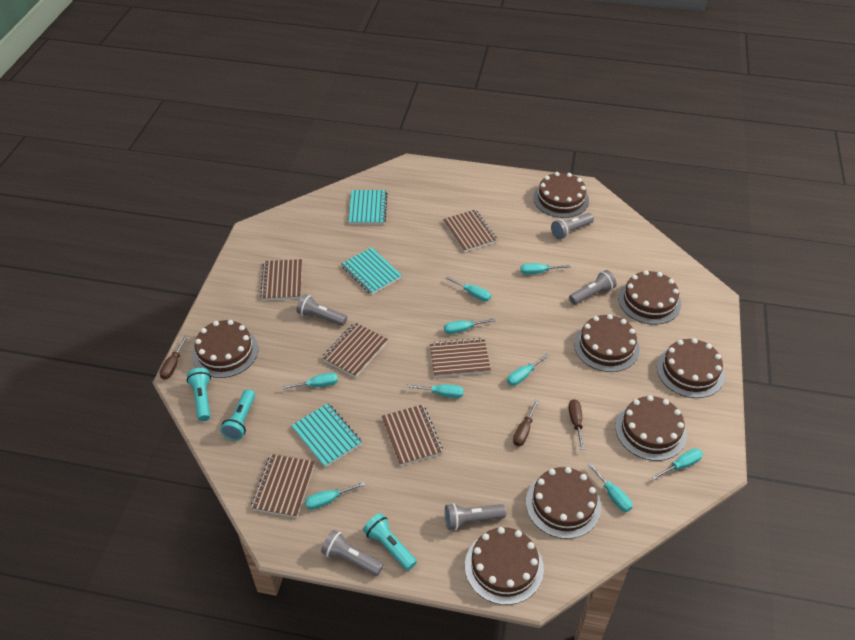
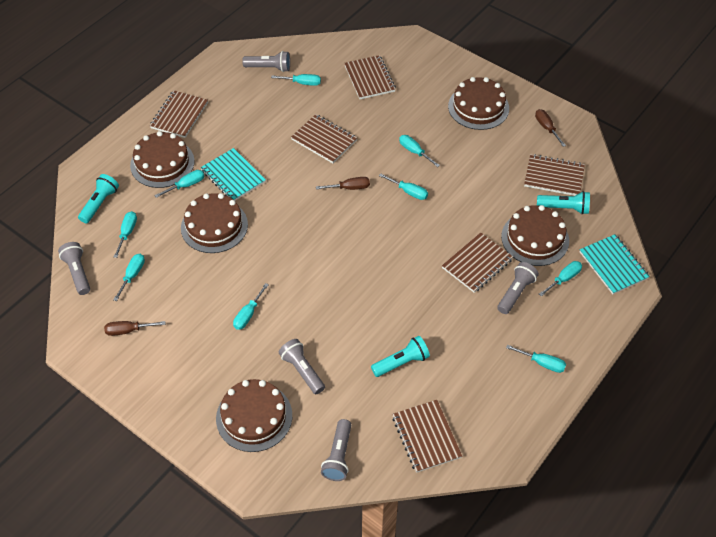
brown cake: 8 -> 5
turquoise notebook: 3 -> 2

